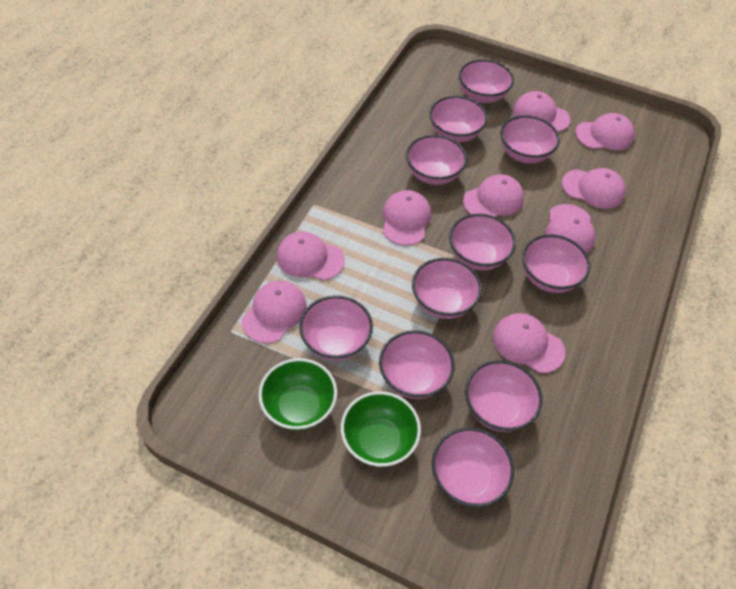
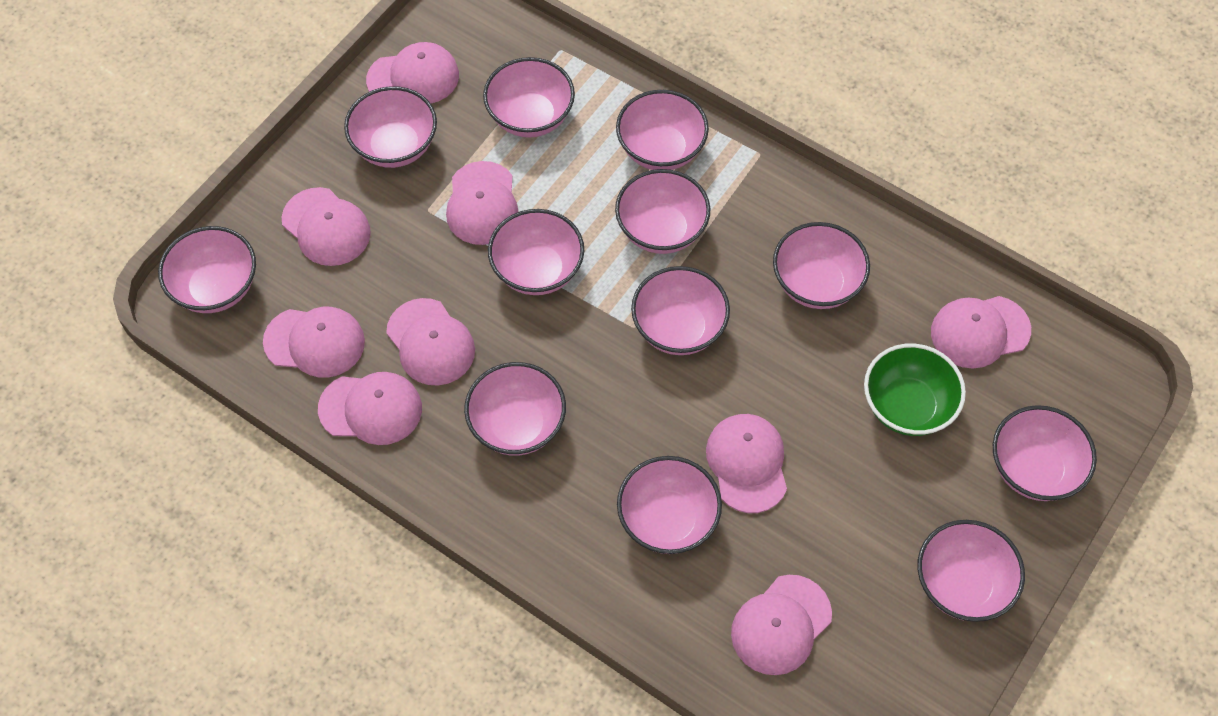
green bowl: 2 -> 1
pink bowl: 11 -> 12

